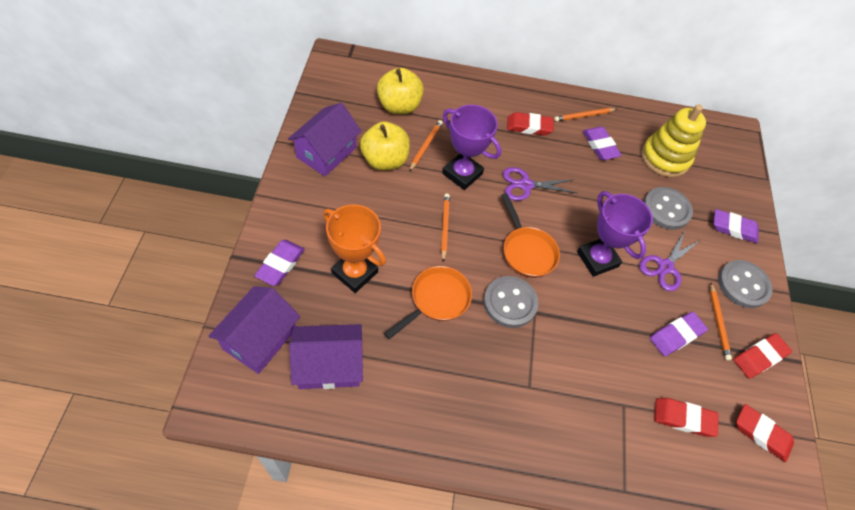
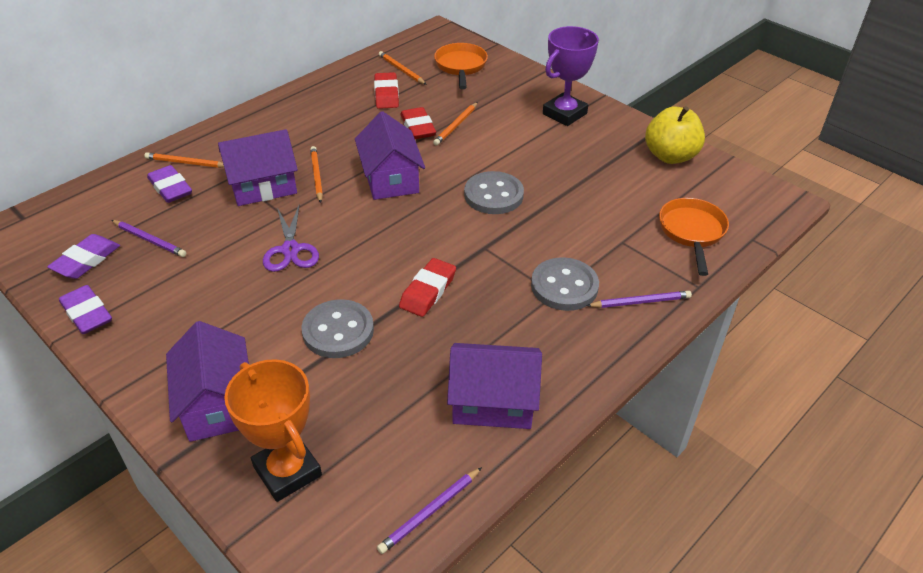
purple eraser: 4 -> 3
purple house: 3 -> 4
purple pencil: 0 -> 3
purple scissors: 2 -> 1
purple trophy: 2 -> 1
red eraser: 4 -> 3
yellow apple: 2 -> 1
yellow stacking toy: 1 -> 0

